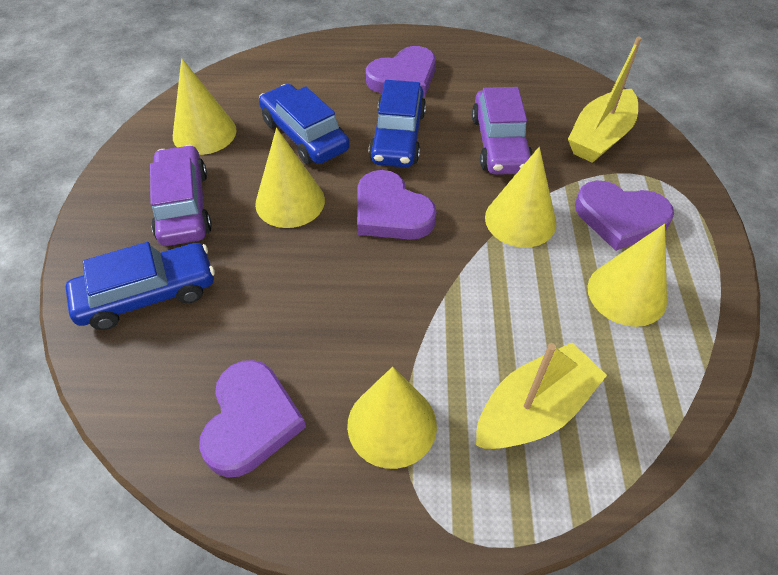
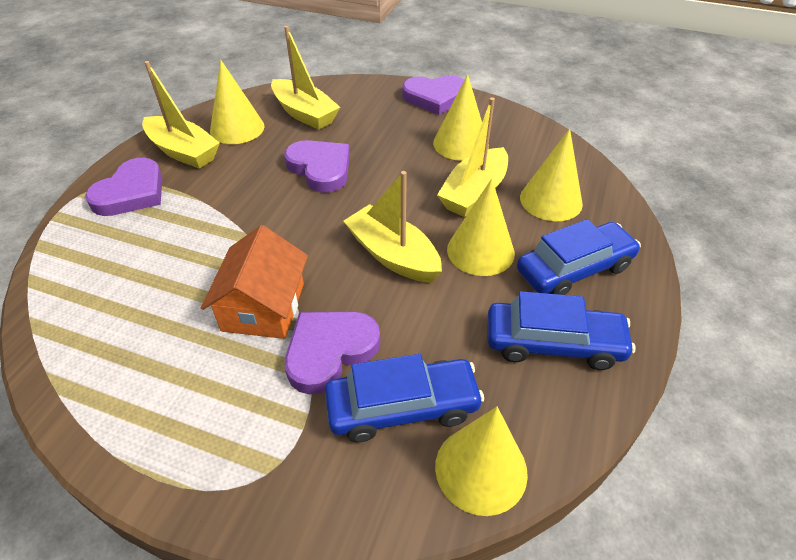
orange house: 0 -> 1
purple car: 2 -> 0
yellow boat: 2 -> 4

